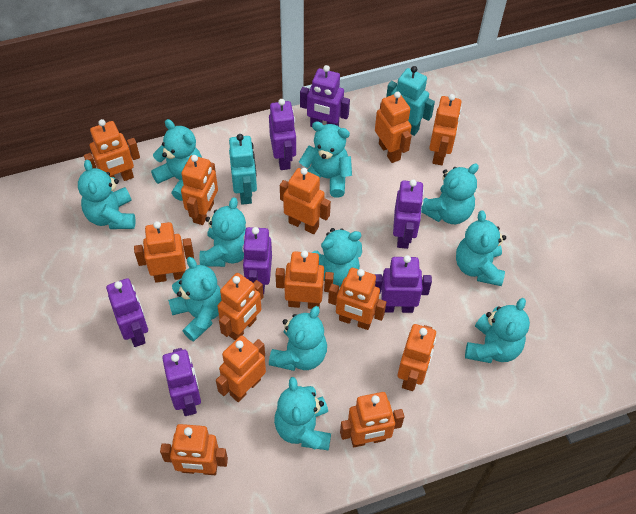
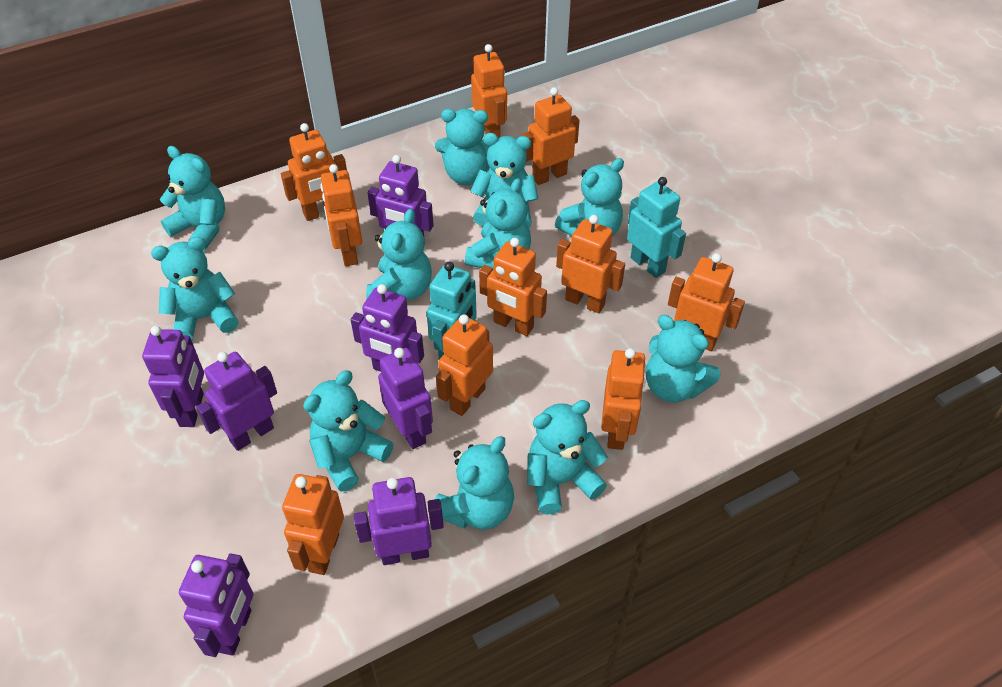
orange robot: 13 -> 10

